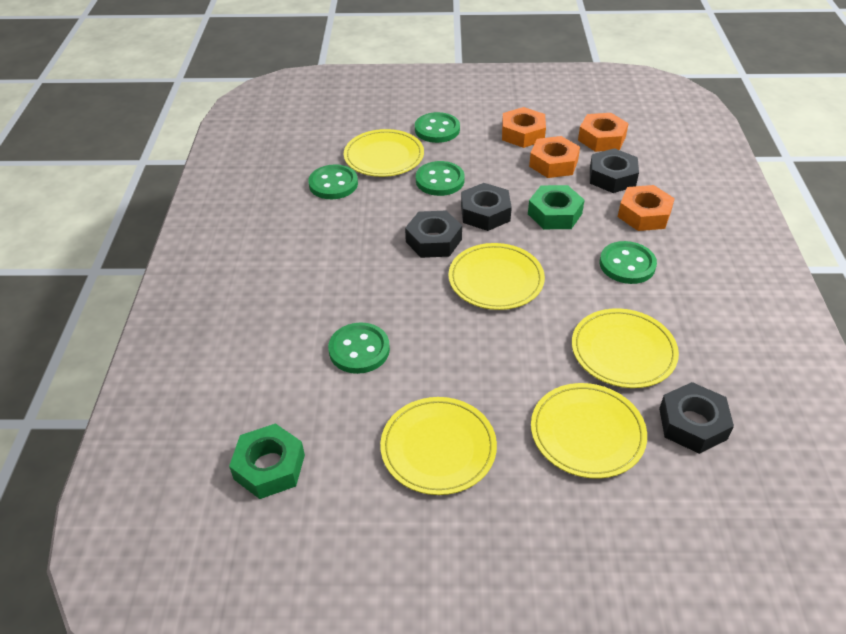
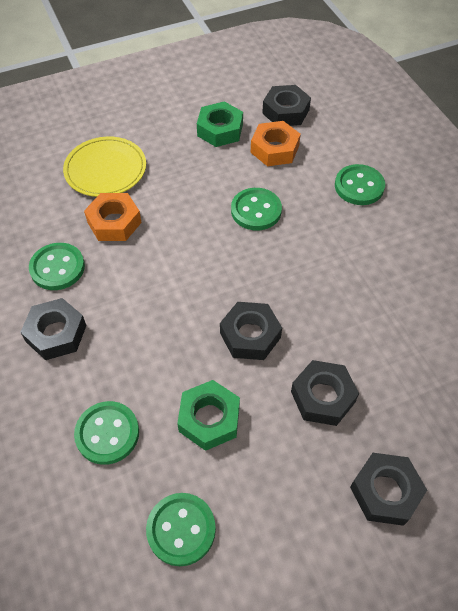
black nut: 4 -> 5
orange nut: 4 -> 2
yellow plate: 5 -> 1

